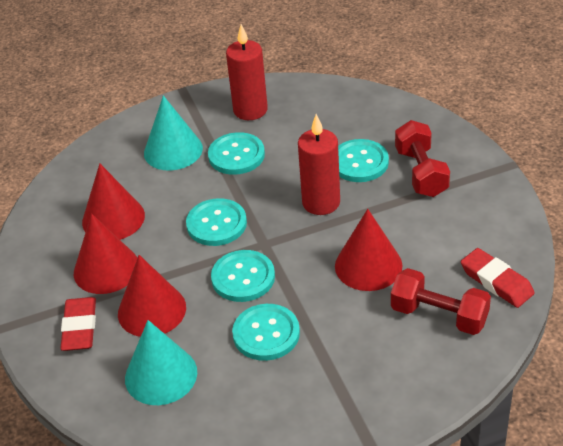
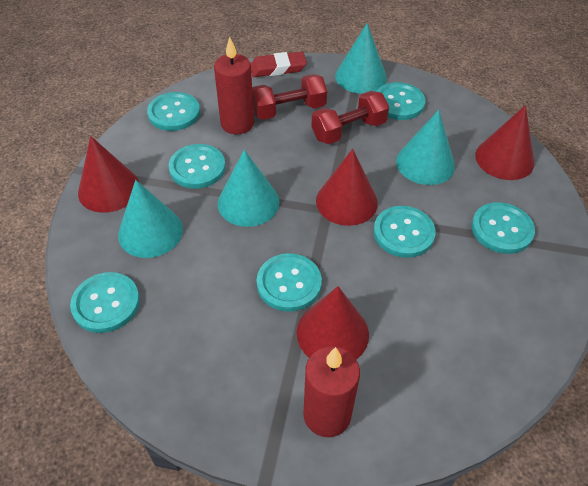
red eraser: 2 -> 1
turquoise button: 5 -> 7
turquoise cone: 2 -> 4

